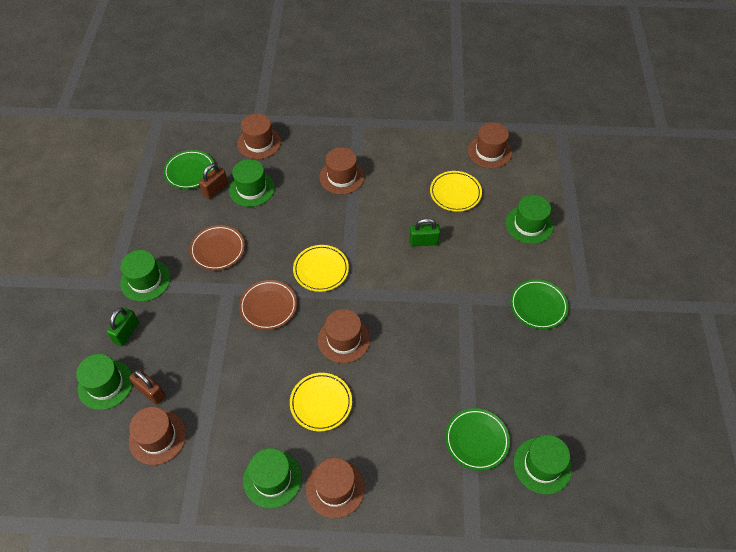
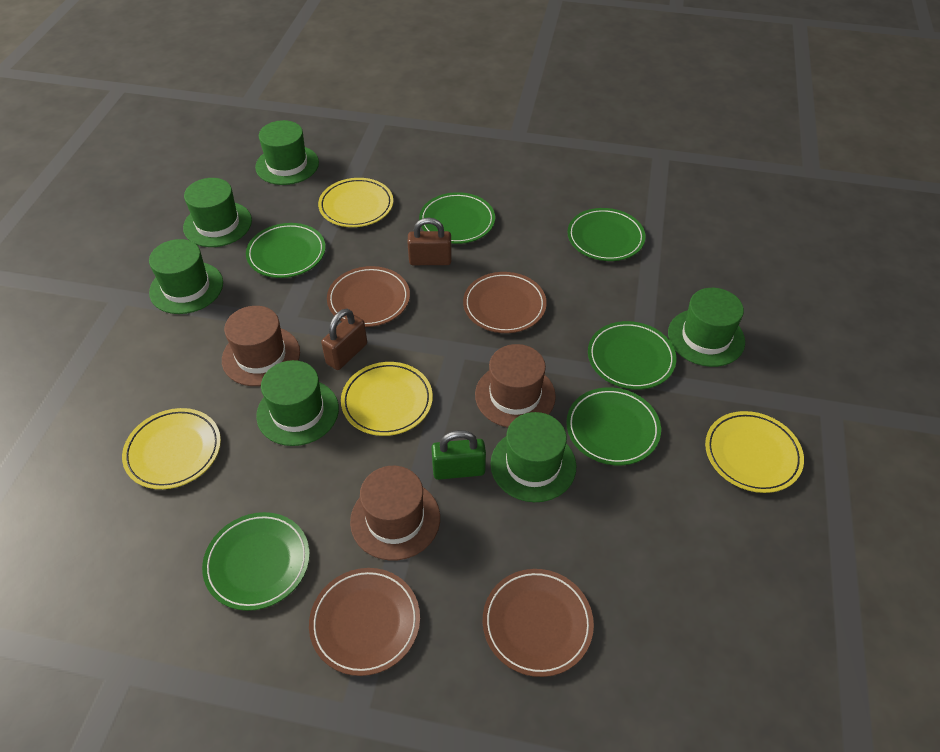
brown hat: 6 -> 3
brown plate: 2 -> 4
green padlock: 2 -> 1
green plate: 3 -> 6
yellow plate: 3 -> 4

